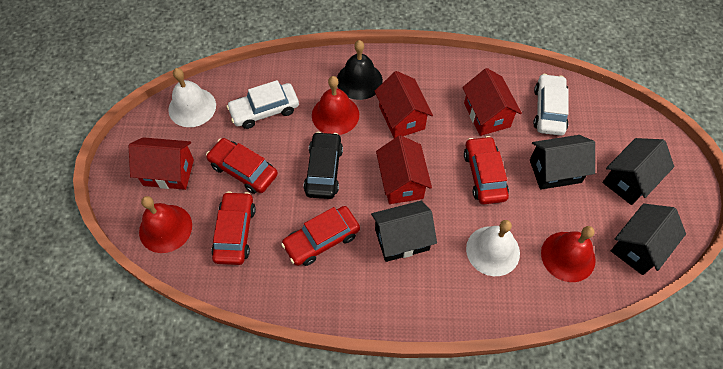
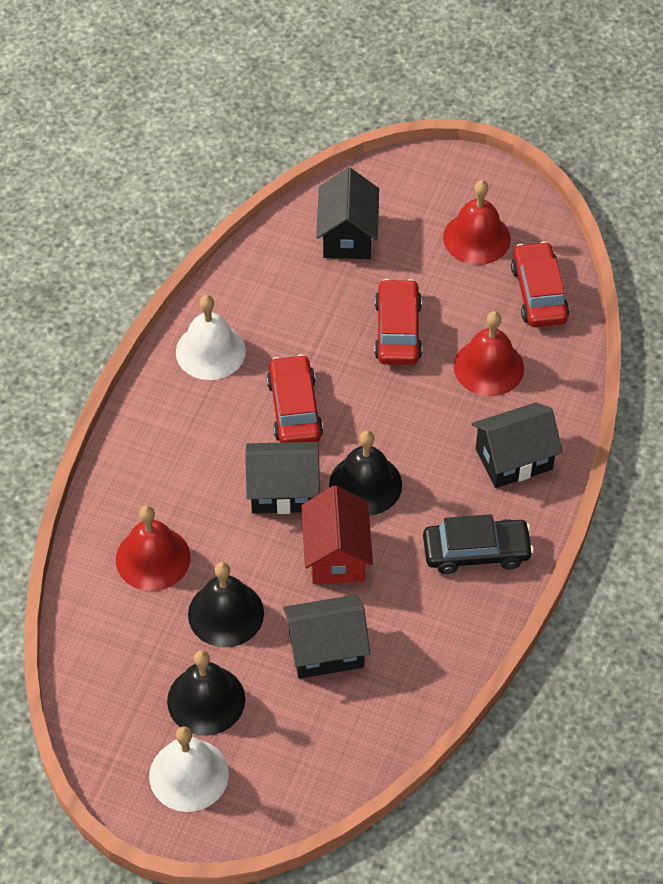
black bell: 1 -> 3
red car: 4 -> 3
red house: 4 -> 1
white car: 2 -> 0

